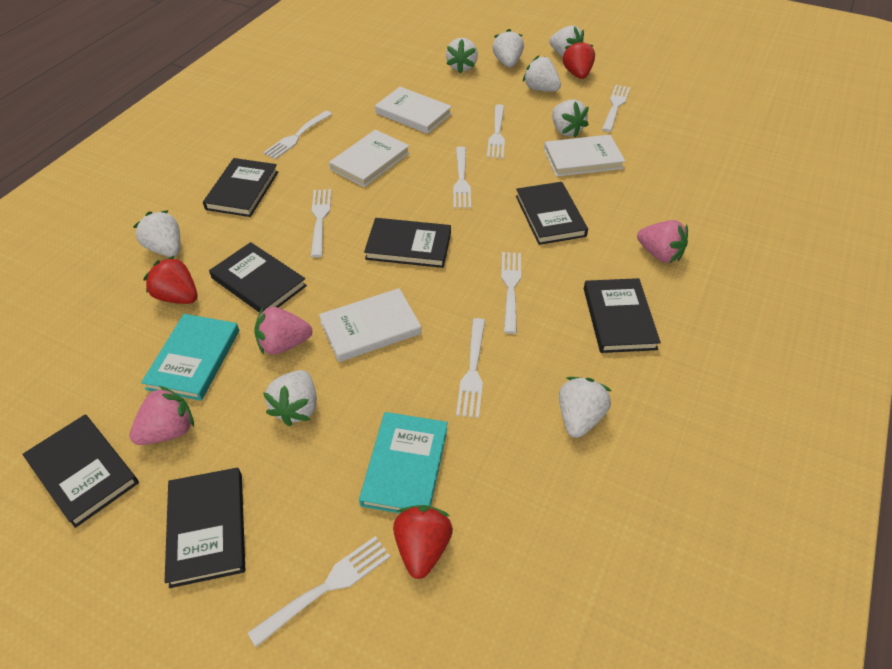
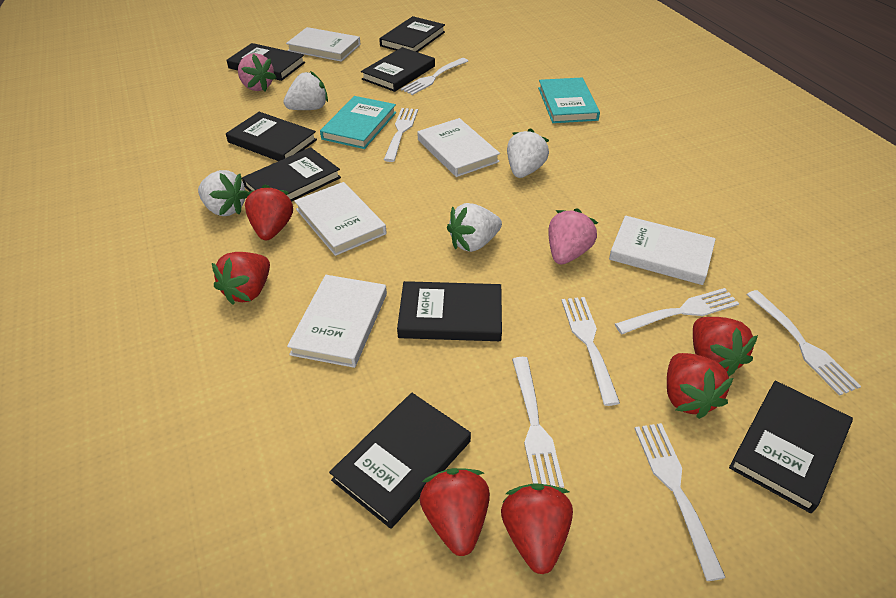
black book: 7 -> 8
pink strawberry: 3 -> 2
red strawberry: 3 -> 6
white book: 4 -> 5
white fork: 8 -> 7
white strawberry: 8 -> 4

